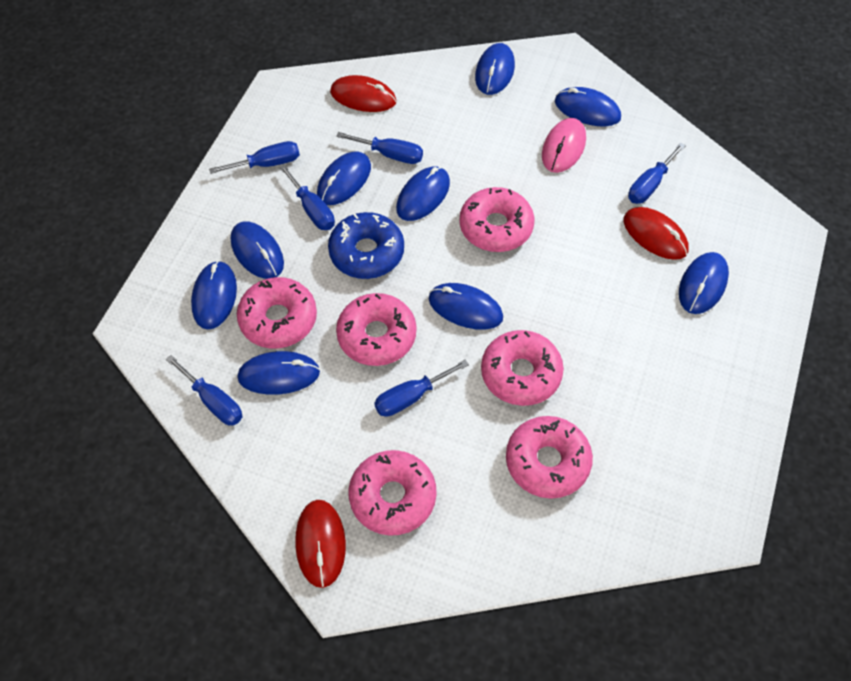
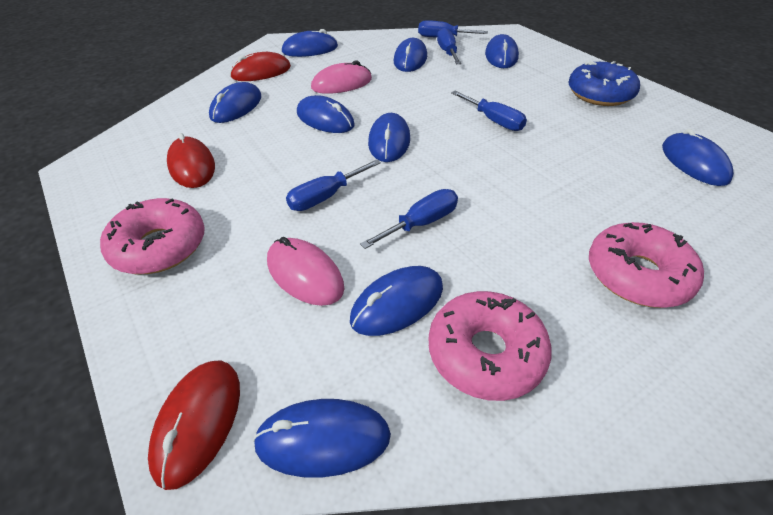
blue screwdriver: 6 -> 5
pink donut: 6 -> 3
pink mouse: 1 -> 2

